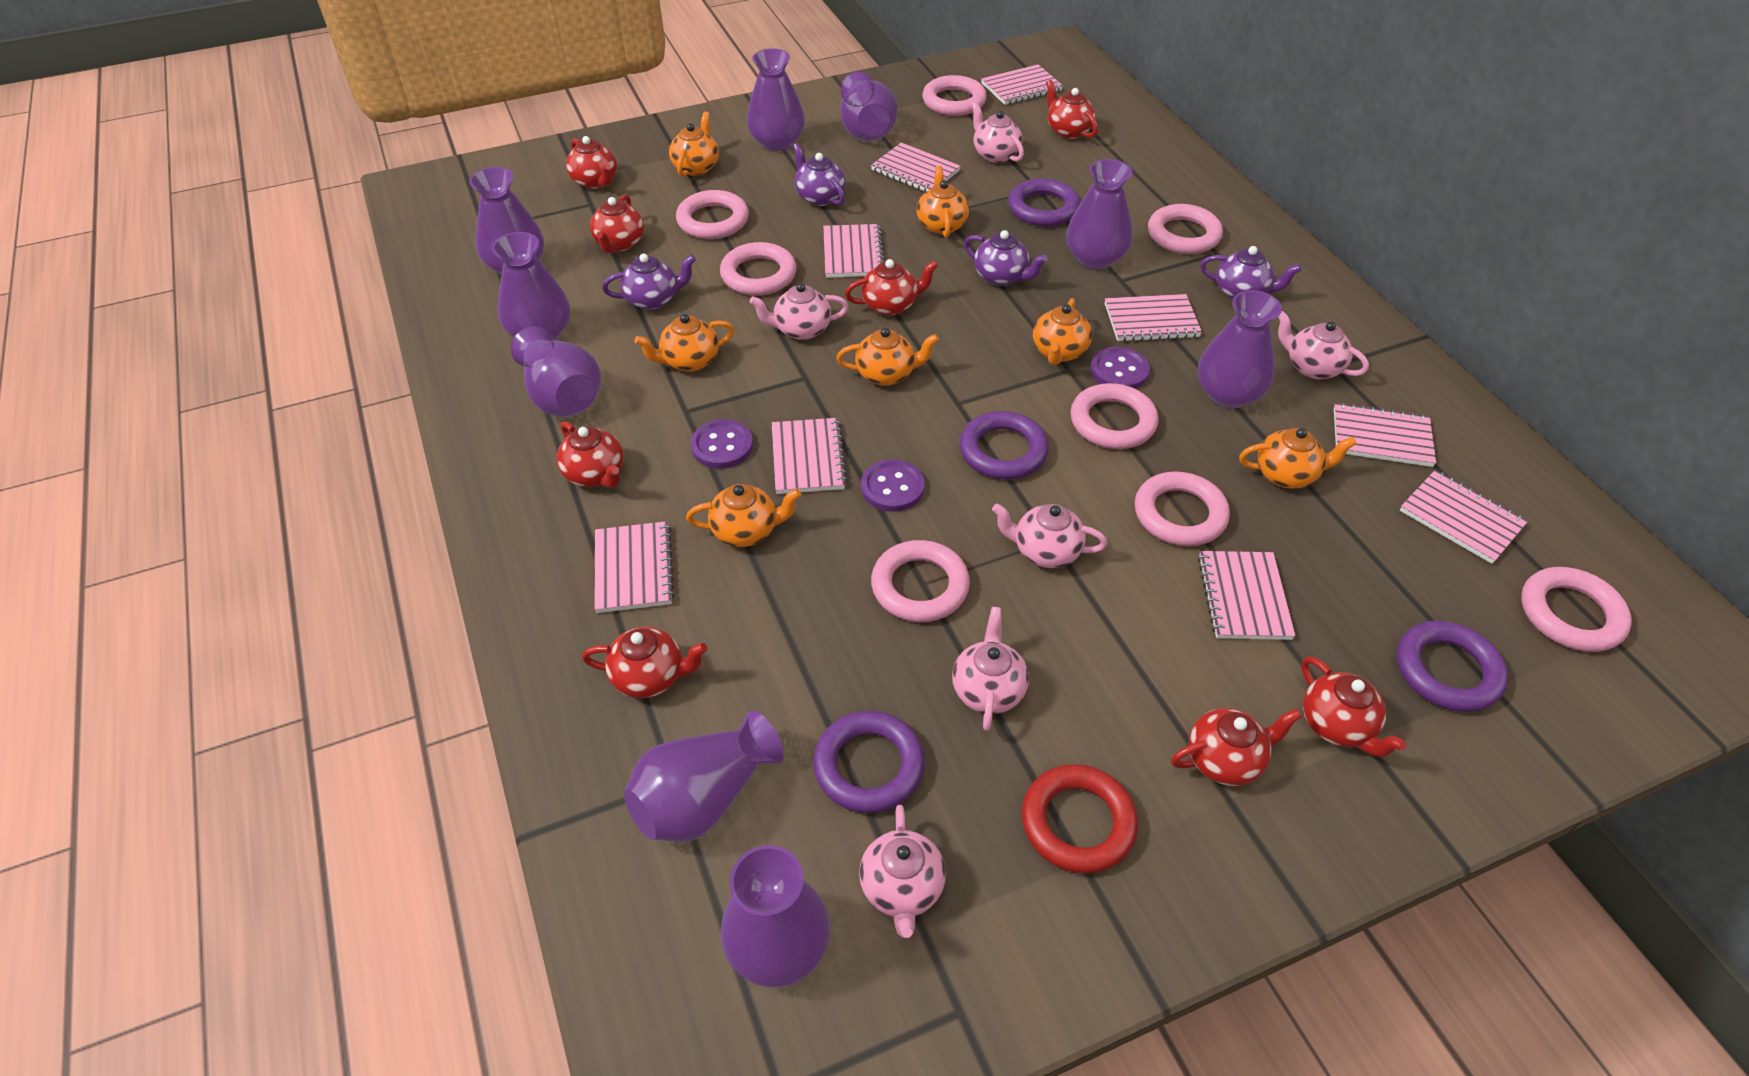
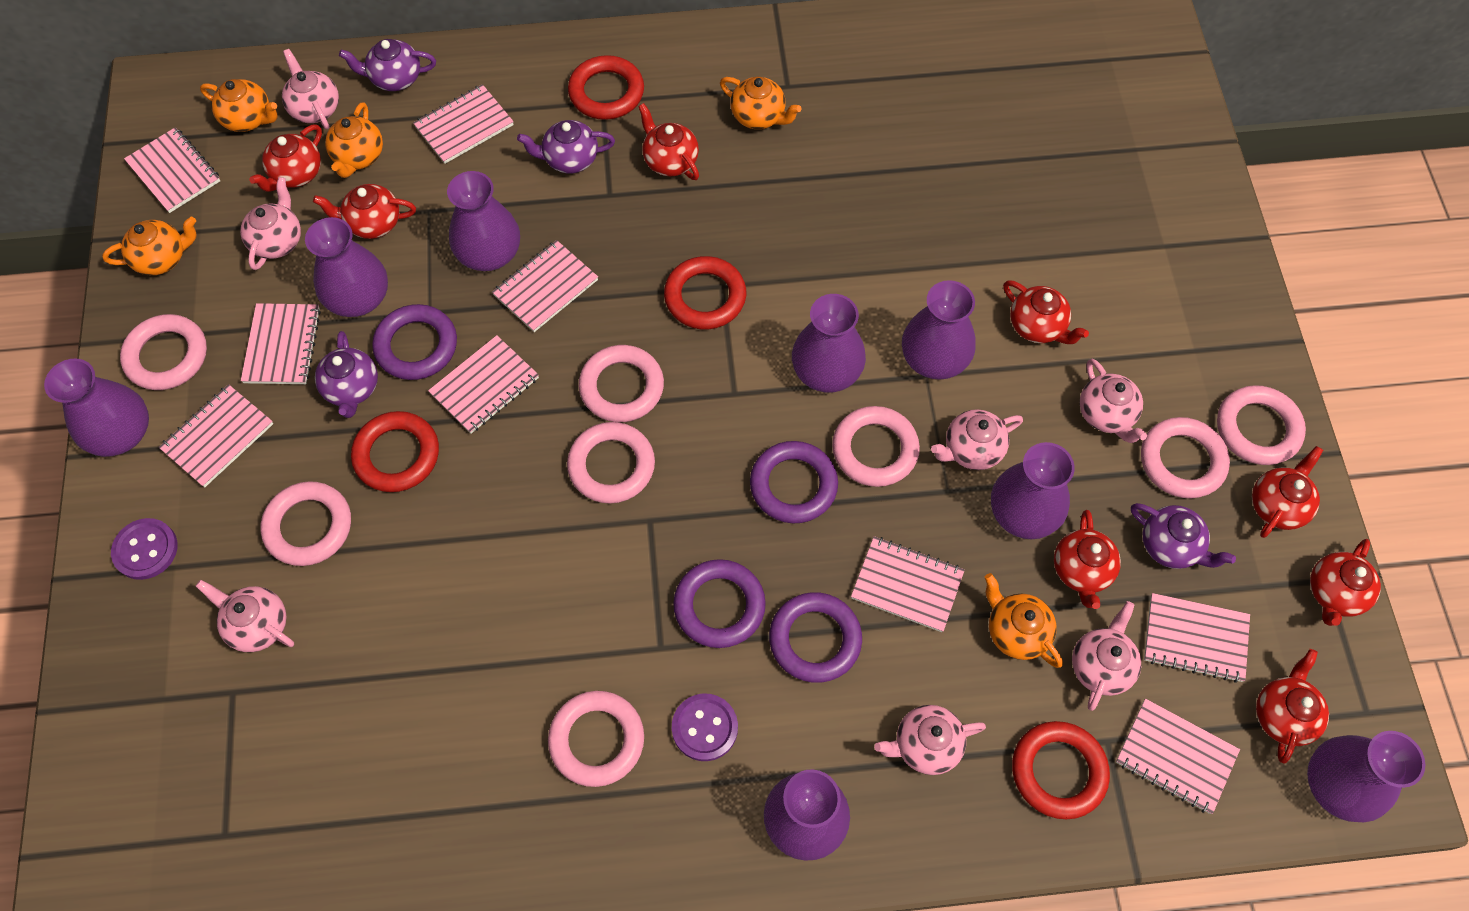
orange teapot: 7 -> 5
pink teapot: 6 -> 7
purple button: 3 -> 2
purple vase: 9 -> 8
red ring: 1 -> 4

